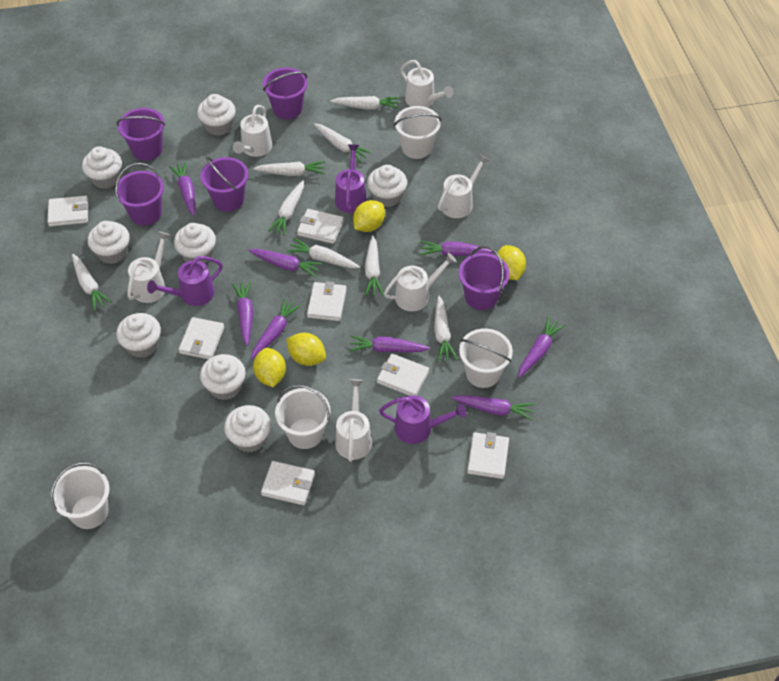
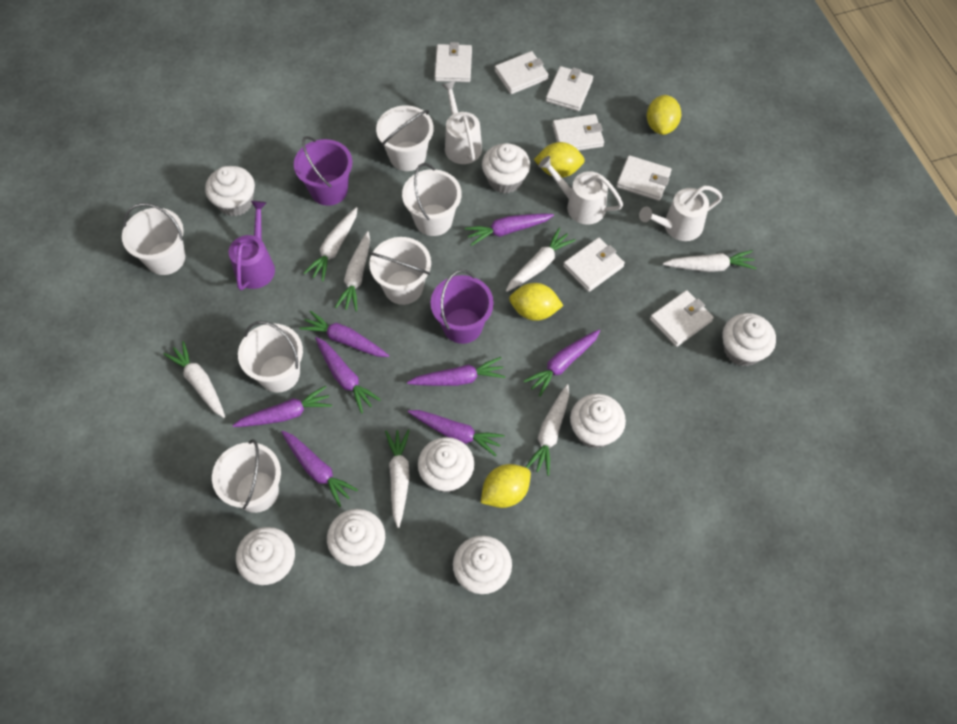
purple bucket: 5 -> 2
purple watering can: 3 -> 1
white bucket: 4 -> 6
white carrot: 8 -> 7
white watering can: 6 -> 3

